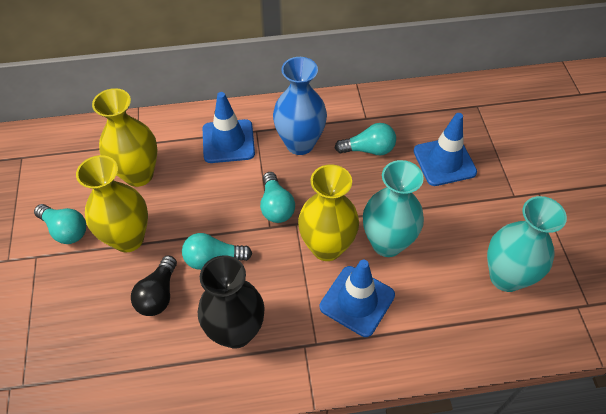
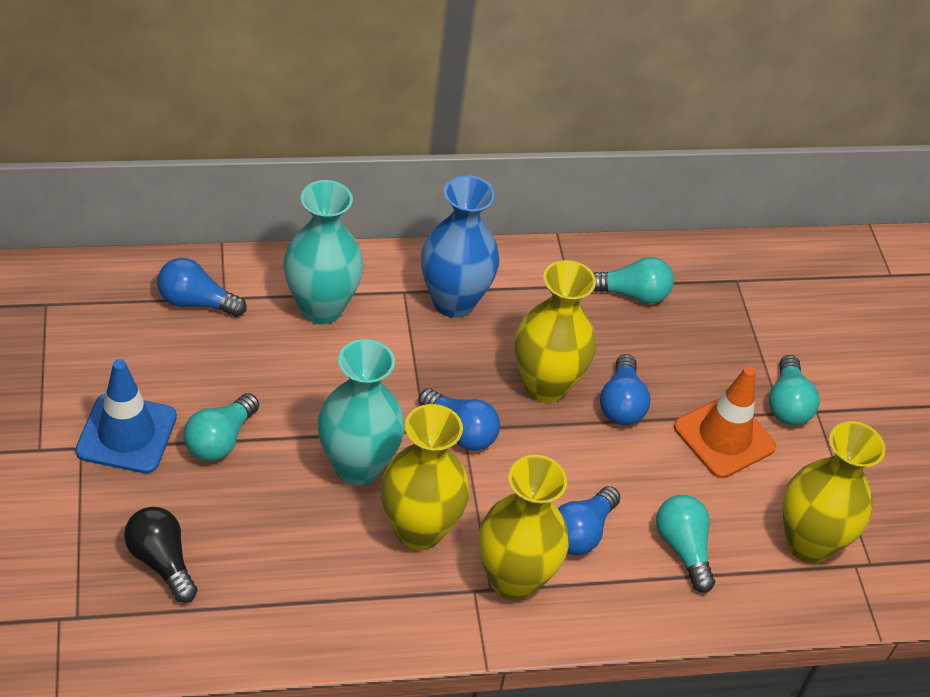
black vase: 1 -> 0
blue light bulb: 0 -> 4
blue traffic cone: 3 -> 1
orange traffic cone: 0 -> 1
yellow vase: 3 -> 4

